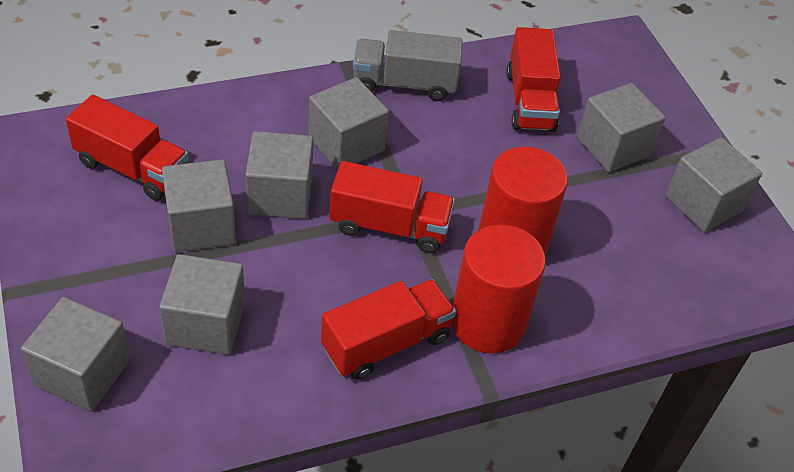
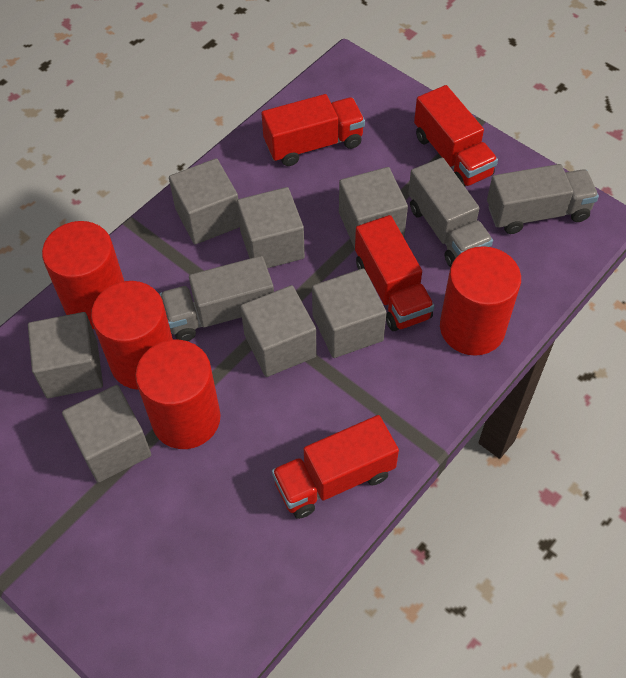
grey truck: 1 -> 3
red cylinder: 2 -> 4

